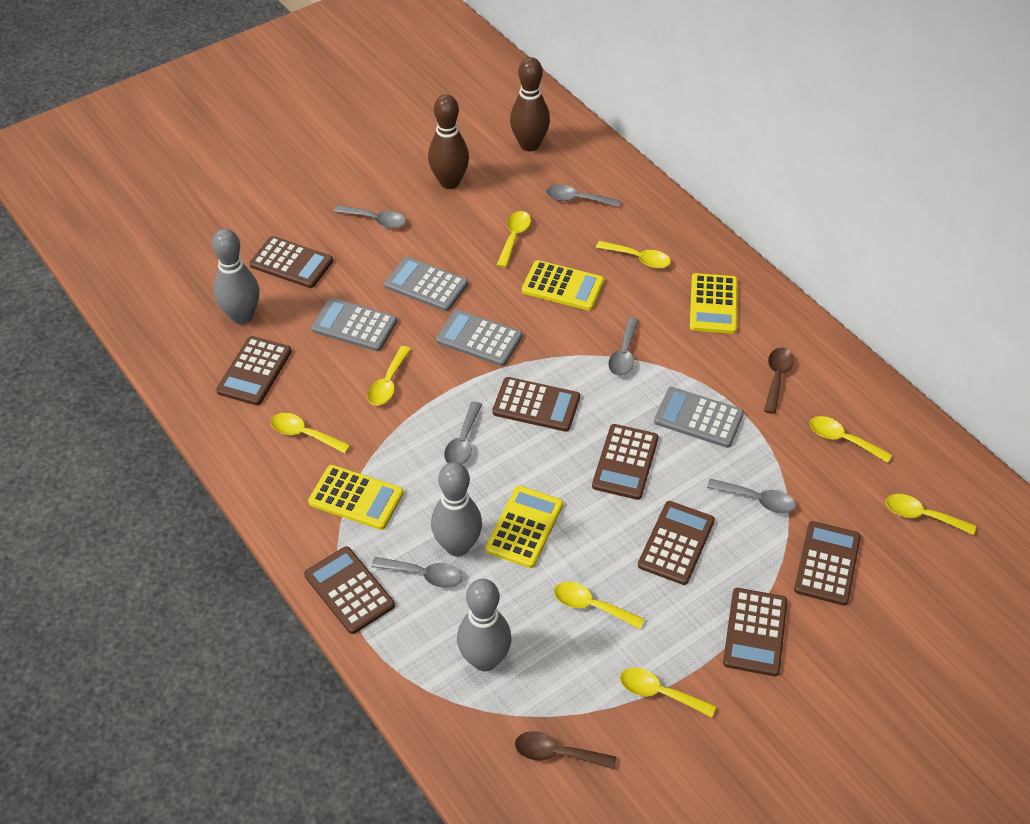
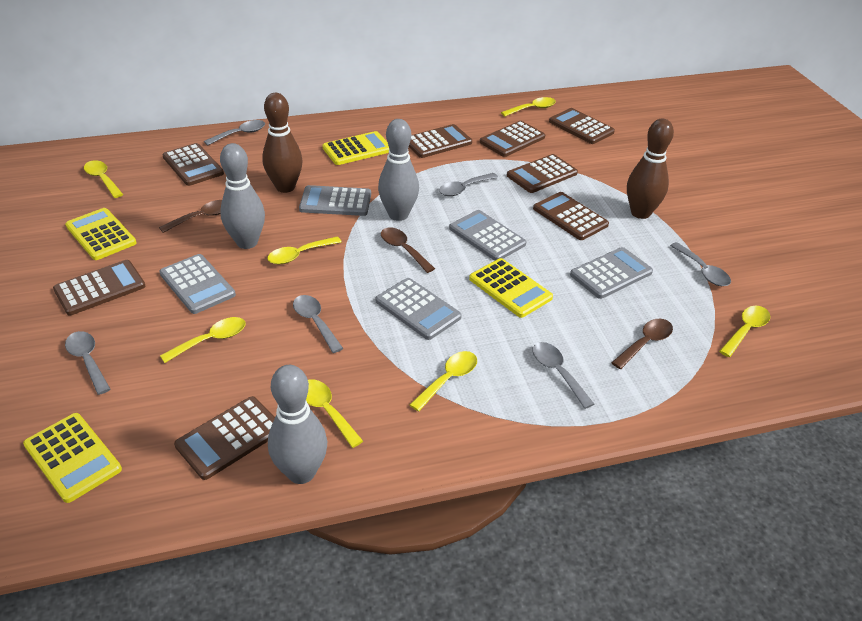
brown spoon: 2 -> 3
grey calculator: 4 -> 5
yellow spoon: 8 -> 7

